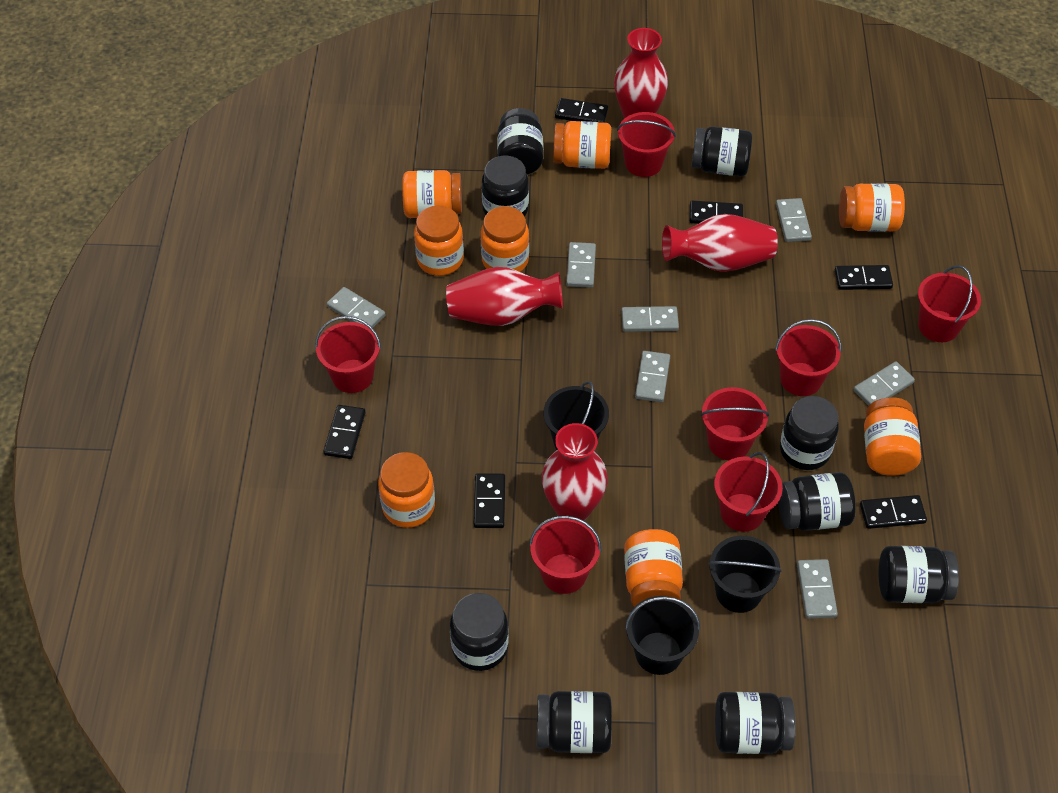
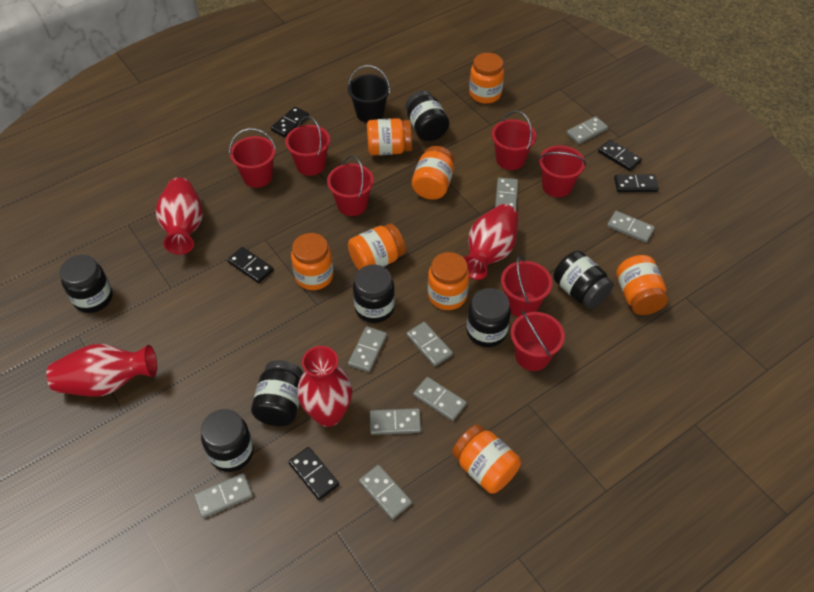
black bucket: 3 -> 1
black domino: 6 -> 5
black jar: 9 -> 7
grey domino: 7 -> 9

